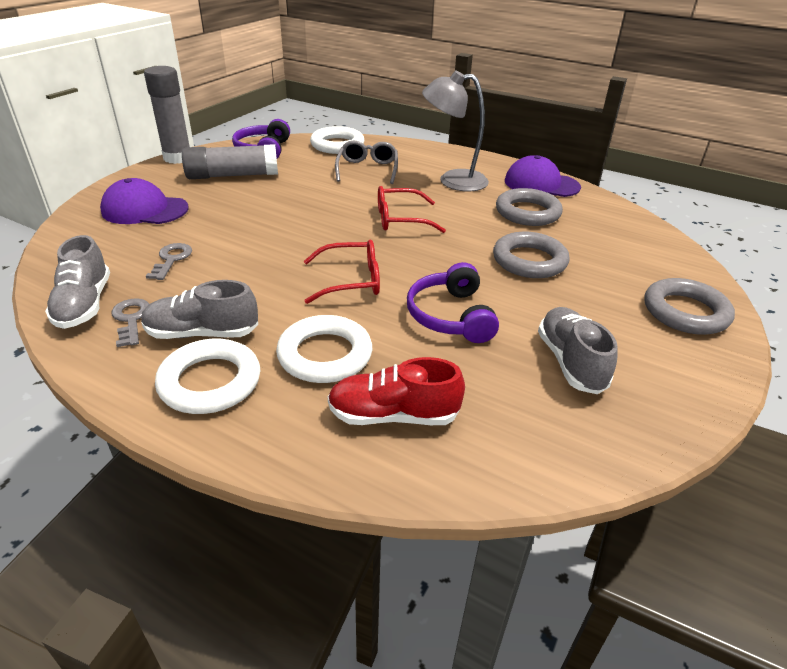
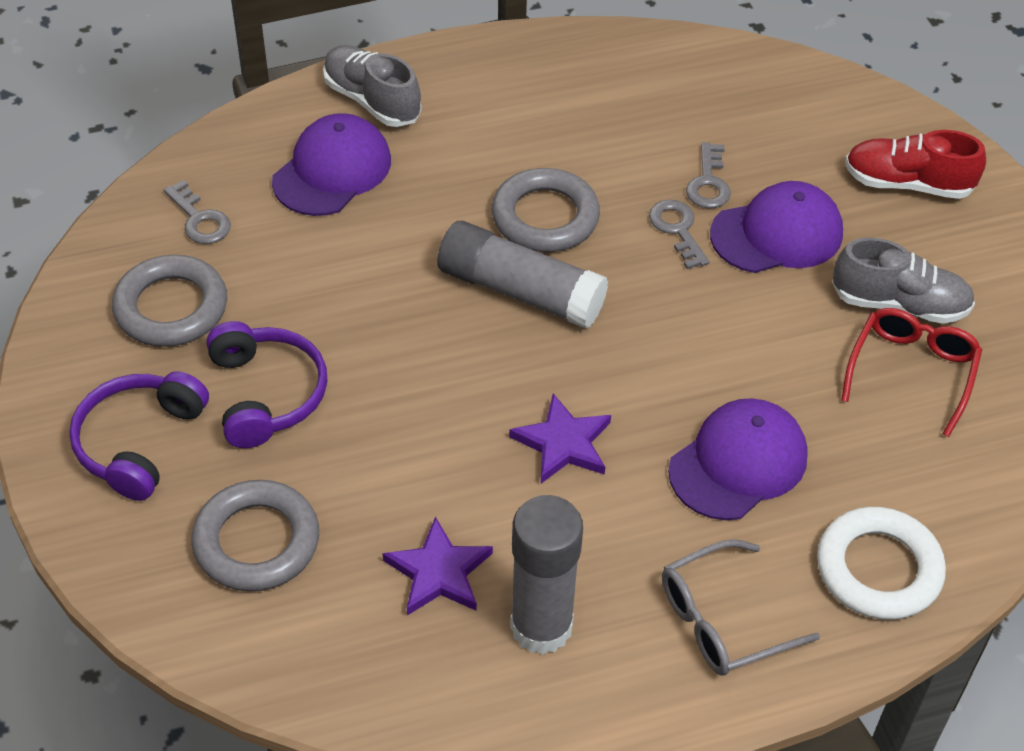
grey key: 2 -> 3
grey lamp: 1 -> 0
grey shoe: 3 -> 2
purple cap: 2 -> 3
purple star: 0 -> 2
red glasses: 2 -> 1
white ring: 3 -> 1

